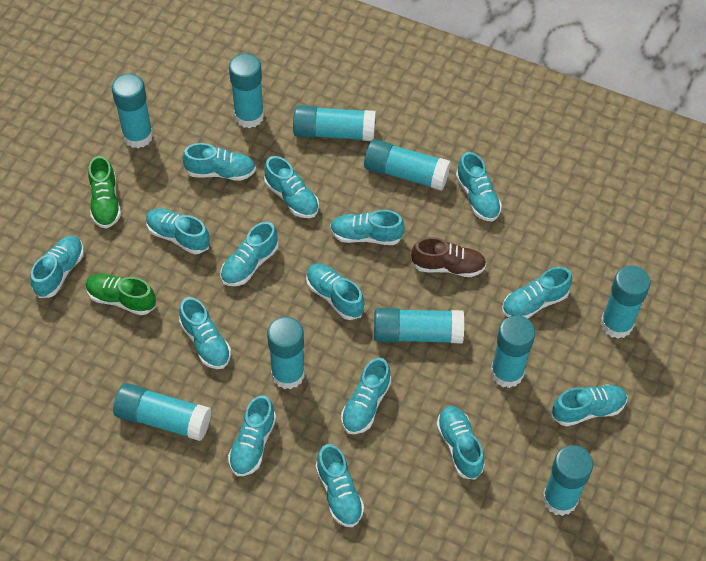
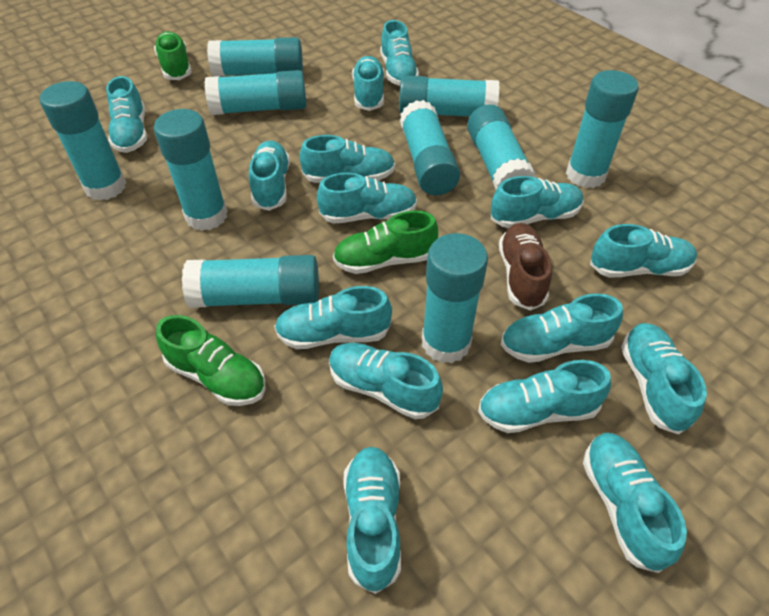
green shoe: 2 -> 3

